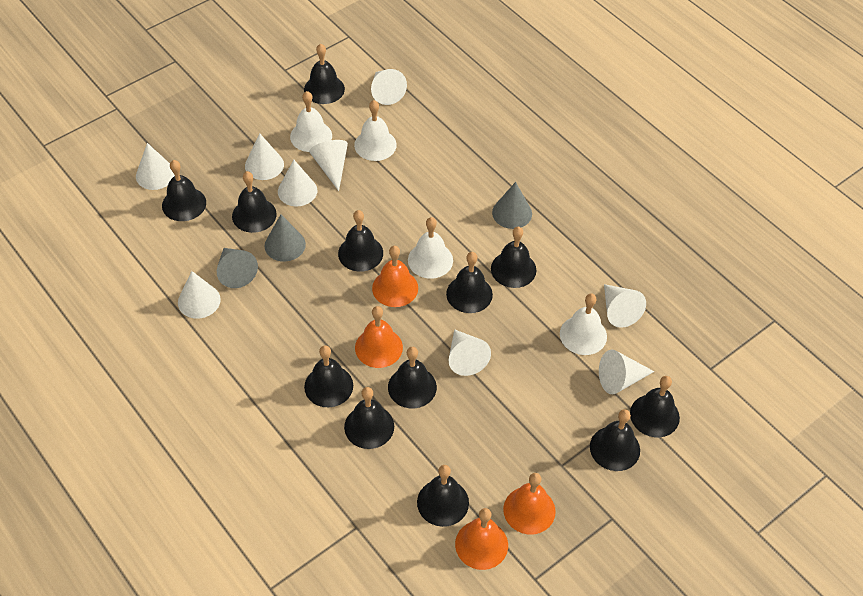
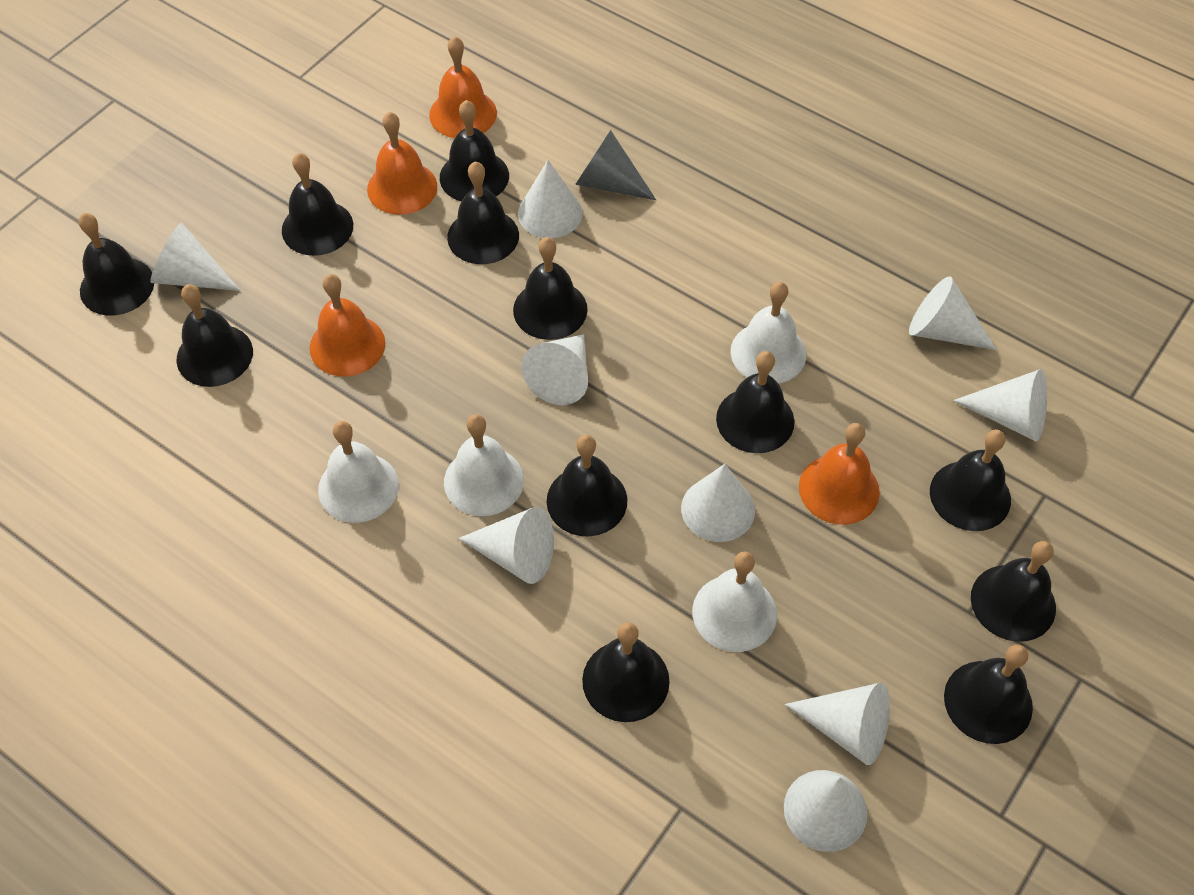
grey cone: 3 -> 1

